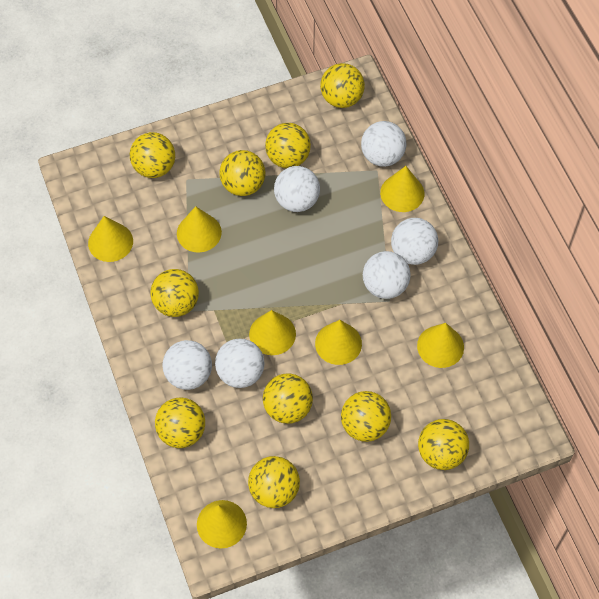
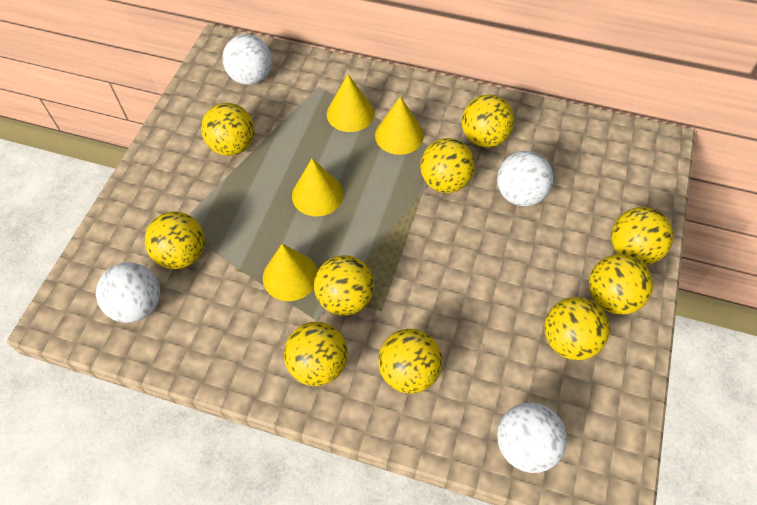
white ball: 6 -> 4
yellow cone: 7 -> 4

